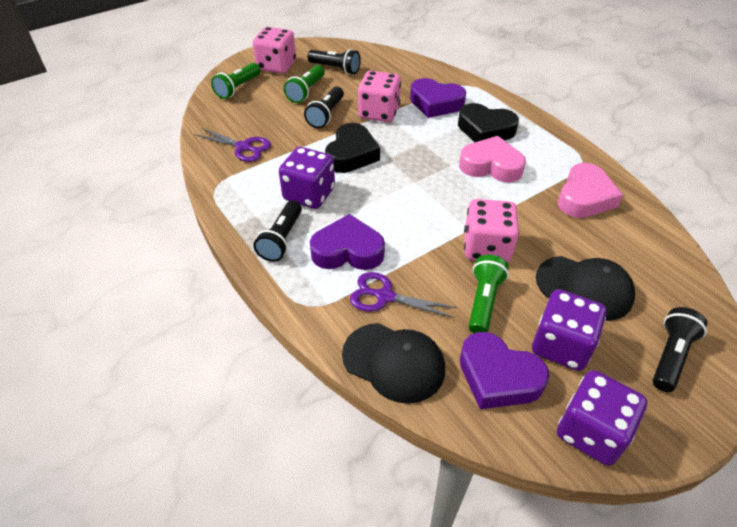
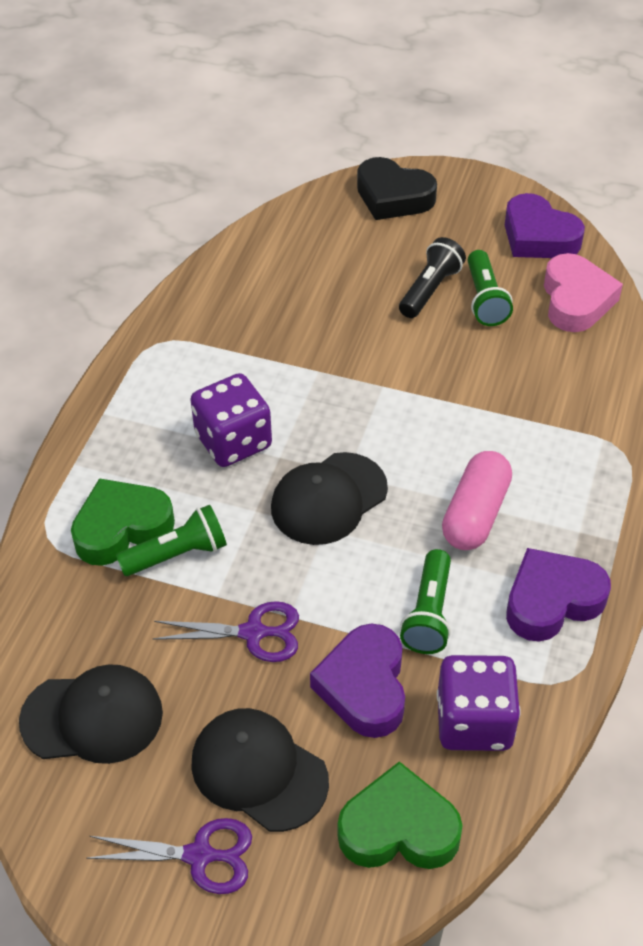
black cap: 2 -> 3
black flashlight: 4 -> 1
black heart: 2 -> 1
green heart: 0 -> 2
pink capsule: 0 -> 1
pink dice: 3 -> 0
pink heart: 2 -> 1
purple dice: 3 -> 2

